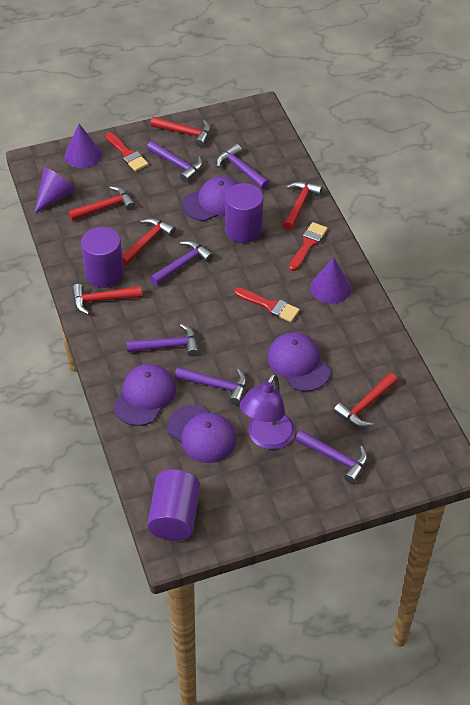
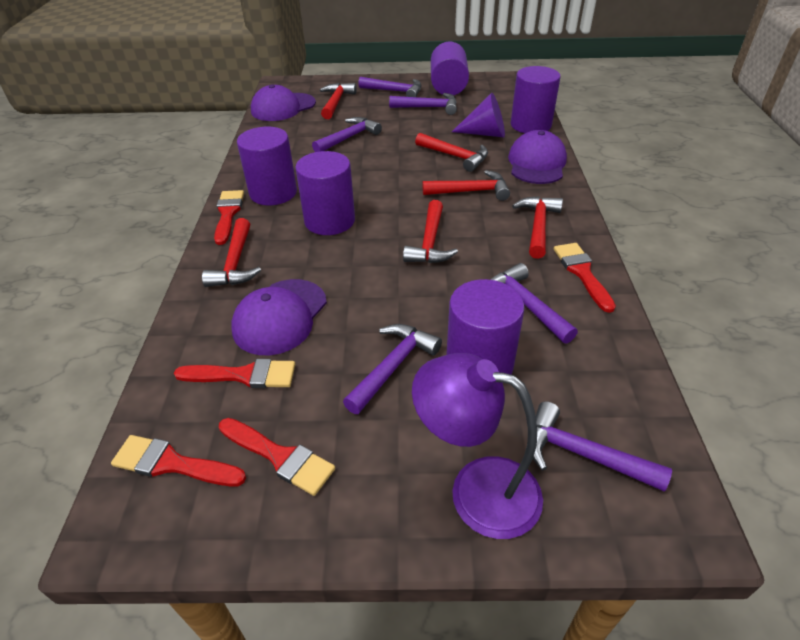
purple cap: 4 -> 3
purple cone: 3 -> 1
purple cylinder: 3 -> 5
red brush: 3 -> 5

